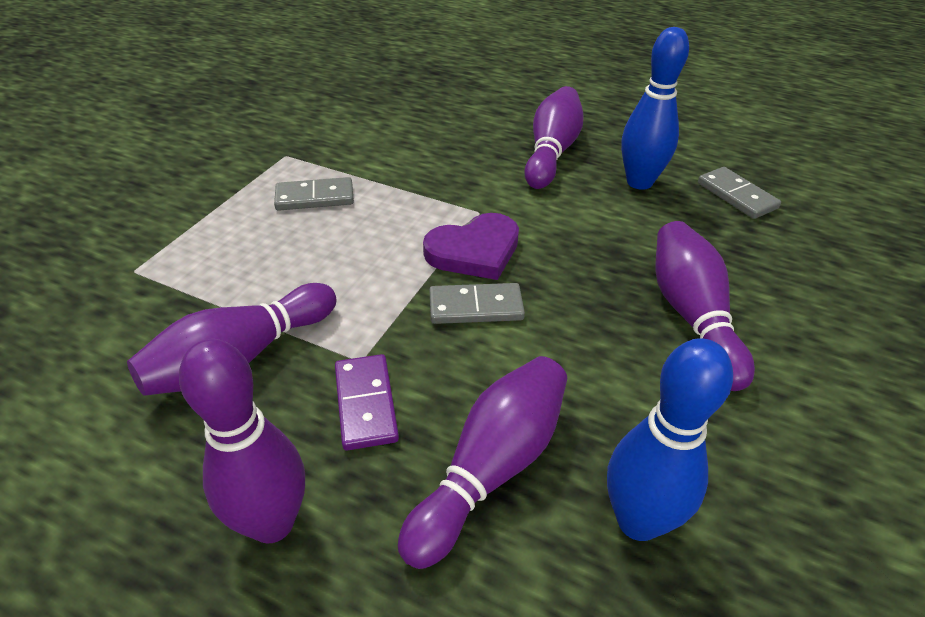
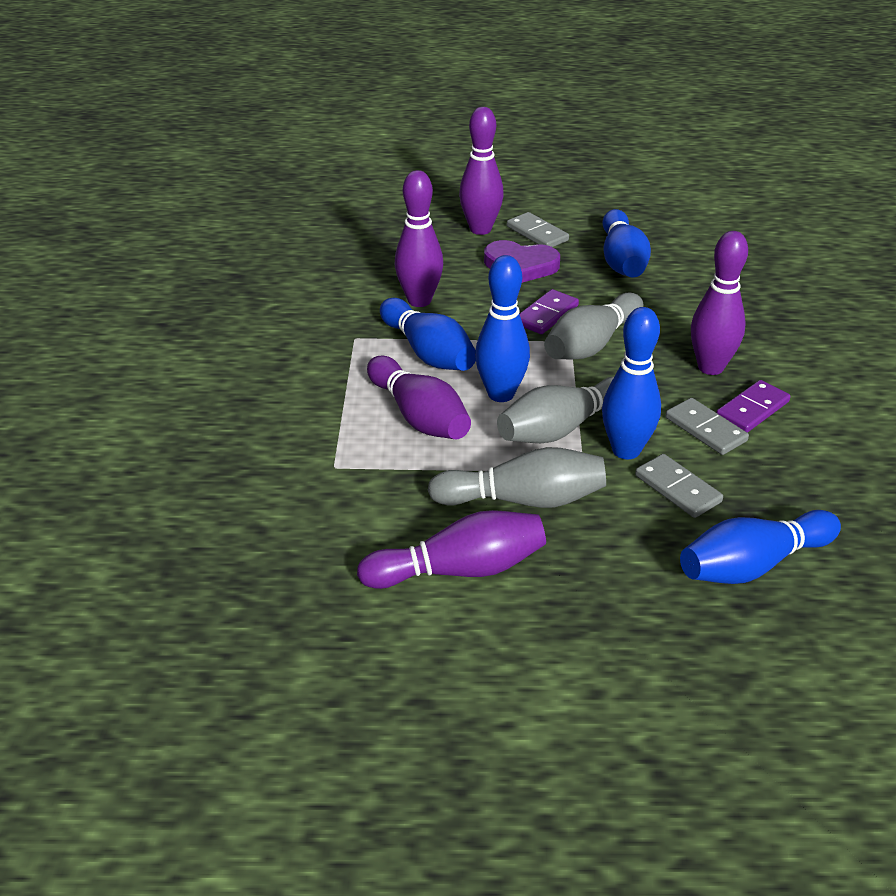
blue bowling pin: 2 -> 5
grey bowling pin: 0 -> 3
purple domino: 1 -> 2

